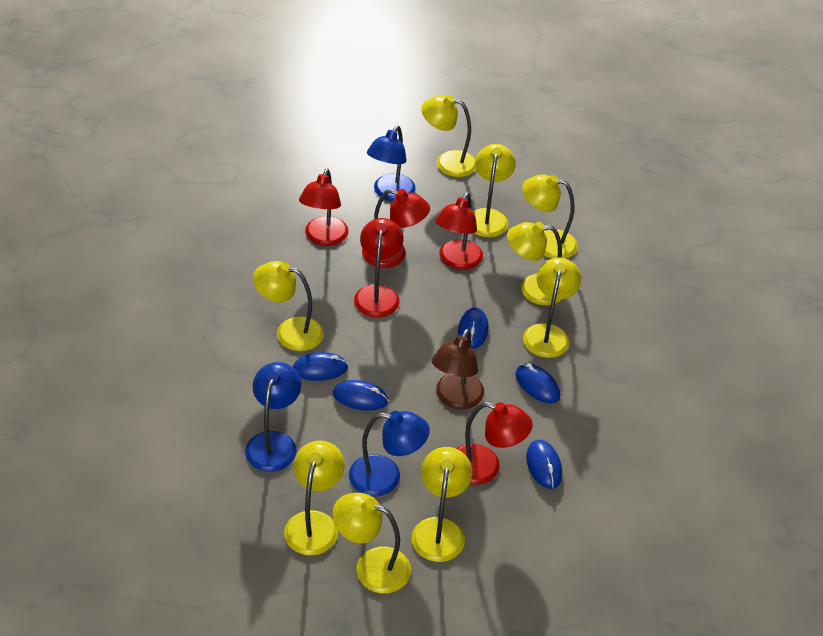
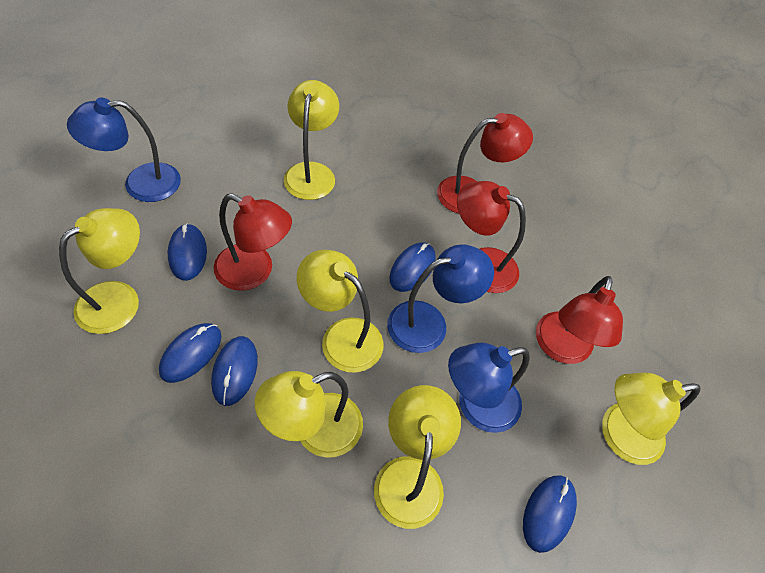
brown lamp: 1 -> 0
red lamp: 5 -> 4
yellow lamp: 9 -> 6

